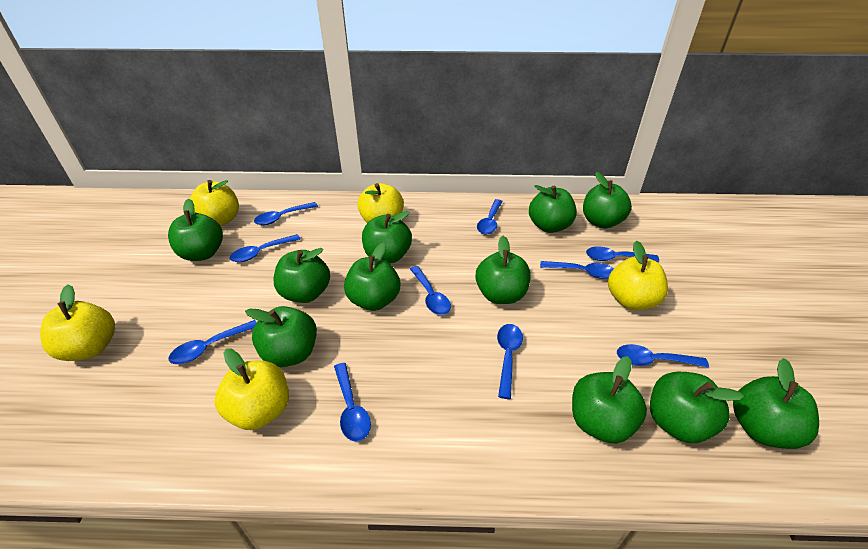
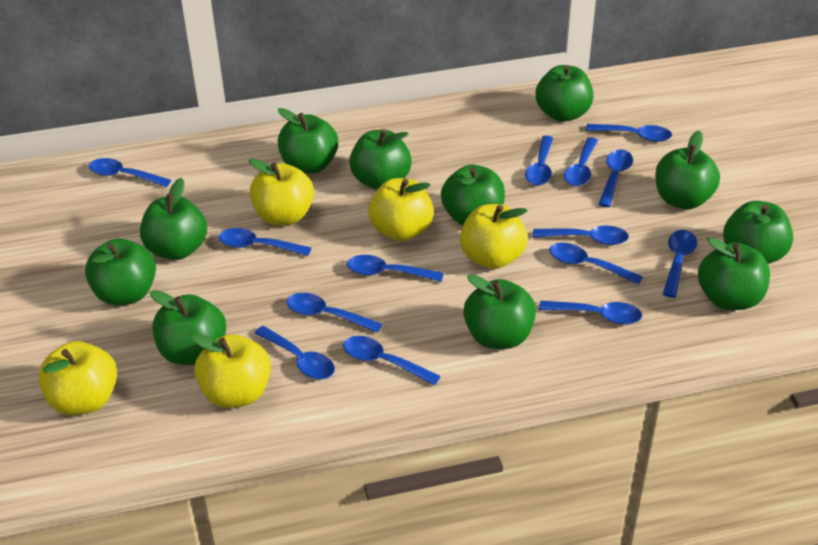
blue spoon: 10 -> 14

